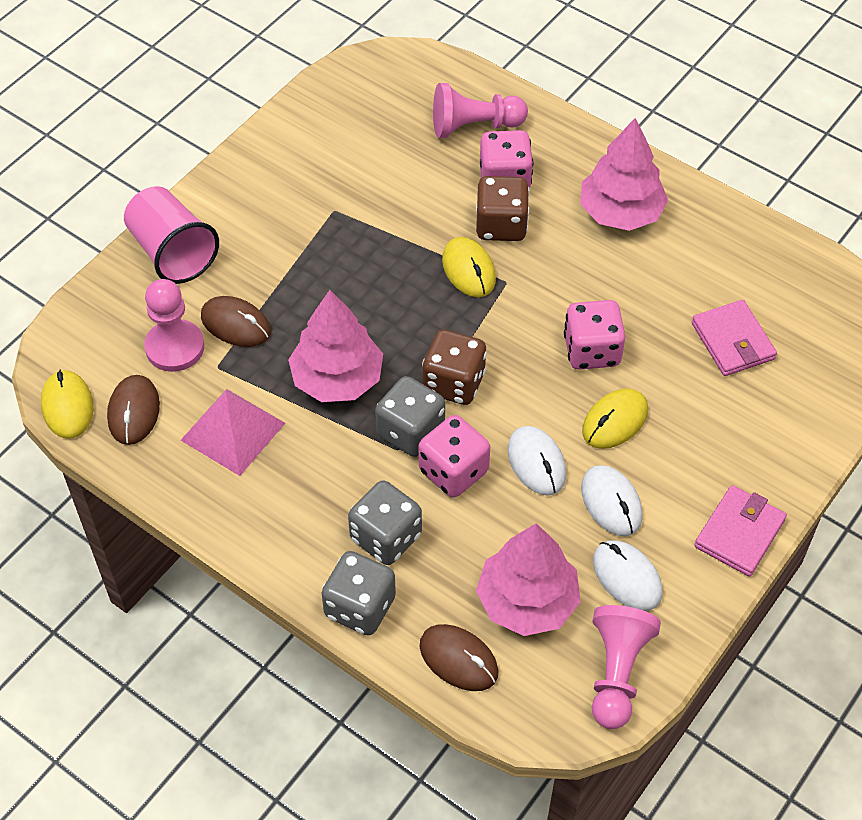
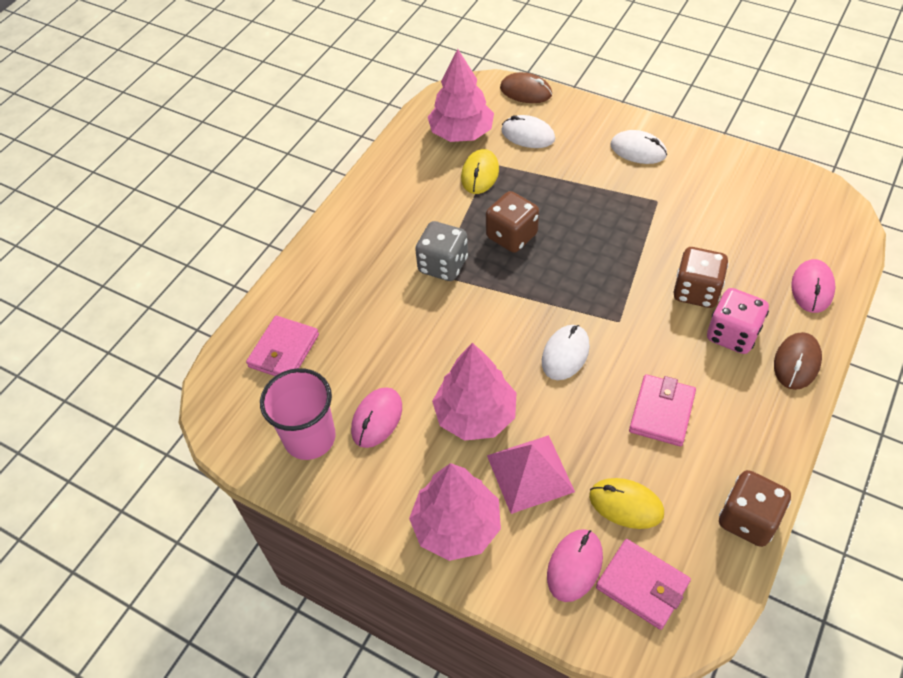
brown dice: 2 -> 3
brown mouse: 3 -> 2
grey dice: 3 -> 1
pink dice: 3 -> 1
pink mouse: 0 -> 3
pink pawn: 3 -> 0
pink wallet: 2 -> 3
yellow mouse: 3 -> 2

